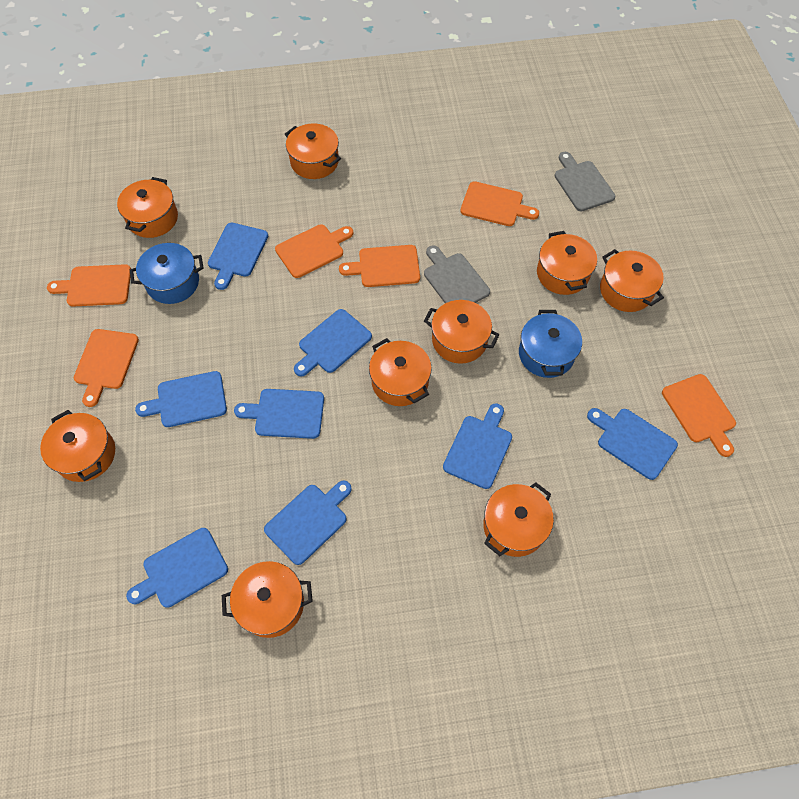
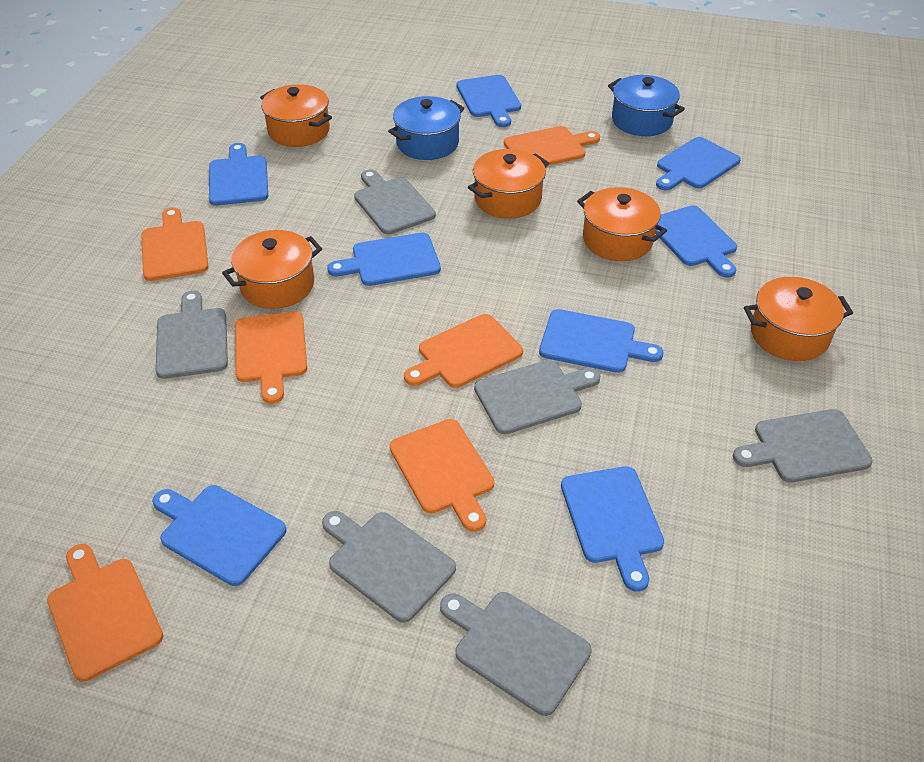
grey cutting board: 2 -> 6
orange pot: 9 -> 5

